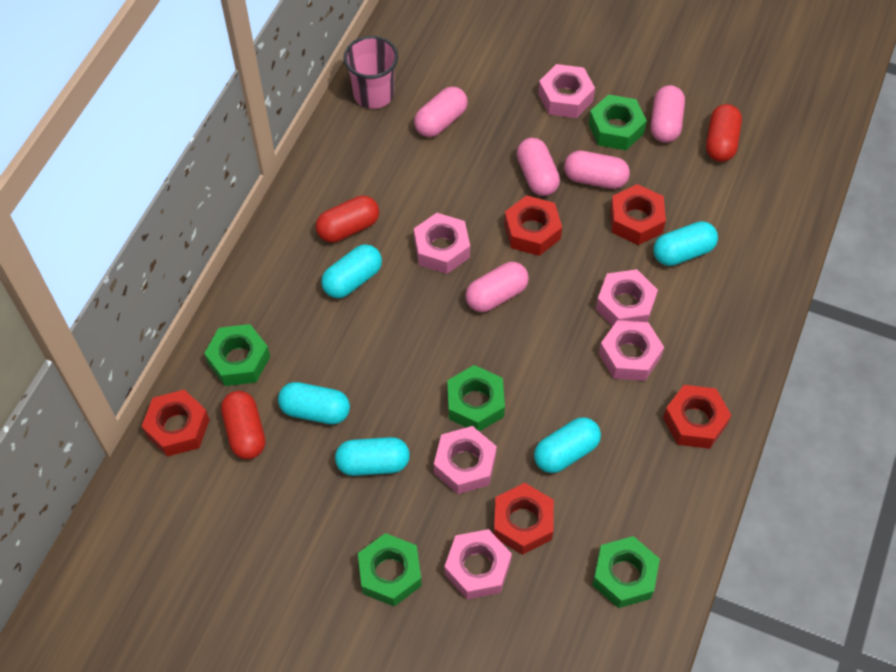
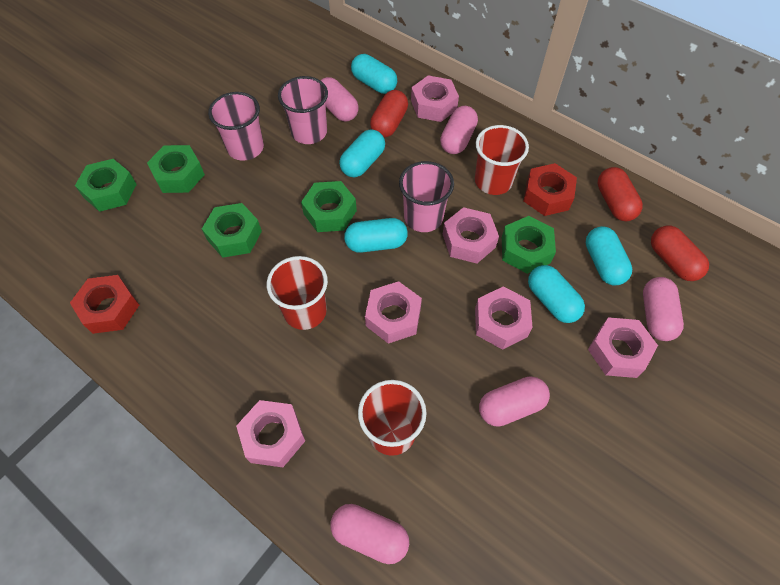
pink cup: 1 -> 3
red cup: 0 -> 3
red nut: 5 -> 2

